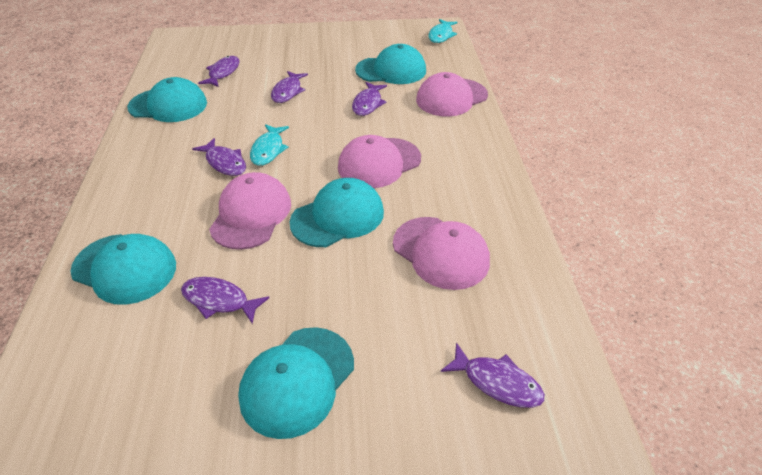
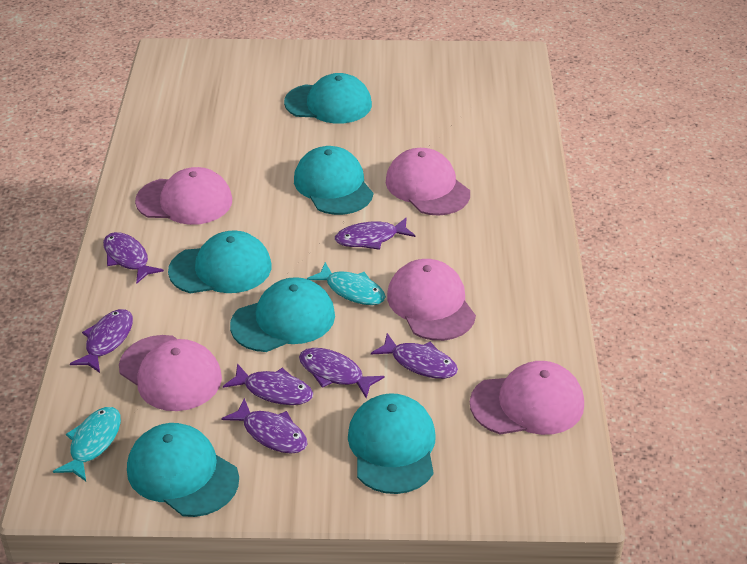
pink cap: 4 -> 5
purple fish: 6 -> 7
turquoise cap: 5 -> 6

